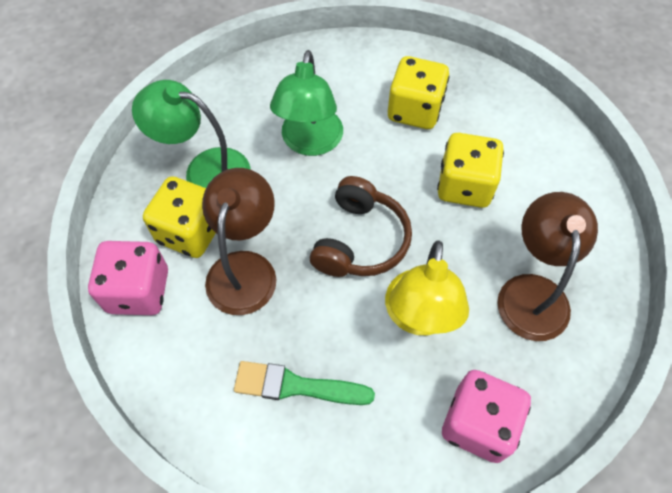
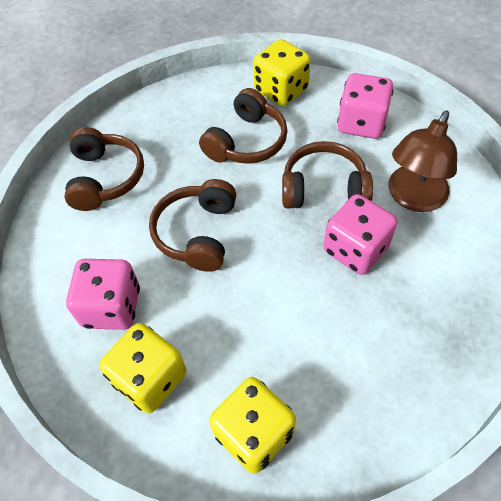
brown headphones: 1 -> 4
brown lamp: 2 -> 1
green brush: 1 -> 0
green lamp: 2 -> 0
pink dice: 2 -> 3
yellow lamp: 1 -> 0

